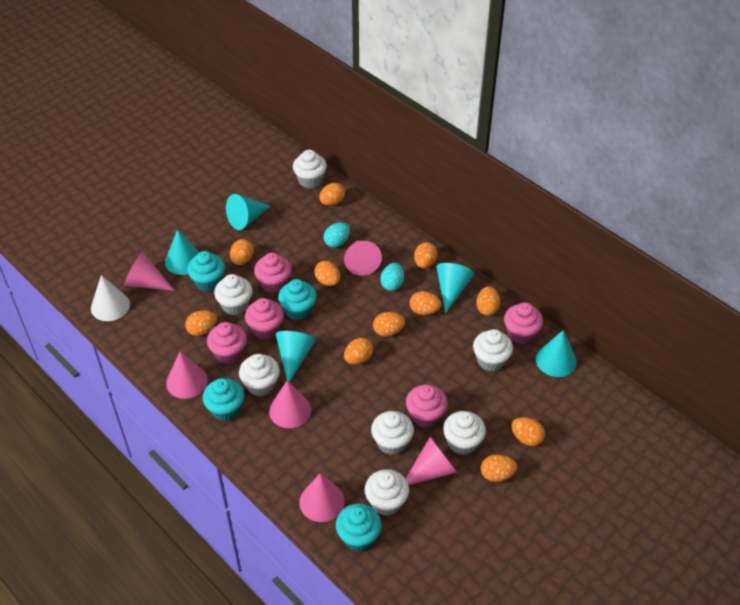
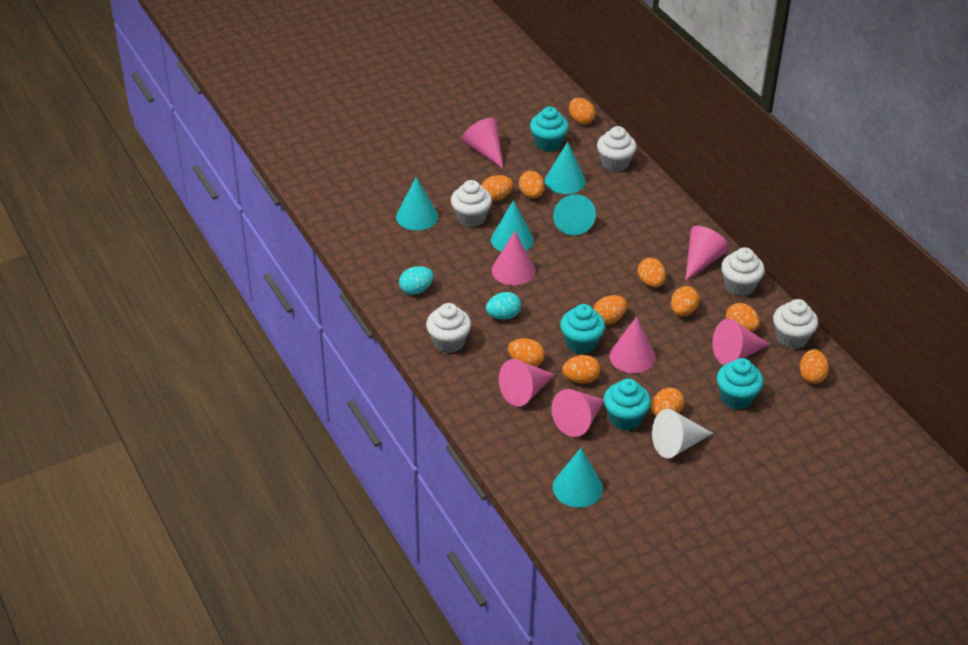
pink cone: 6 -> 7
pink cupcake: 5 -> 0
white cupcake: 7 -> 5

